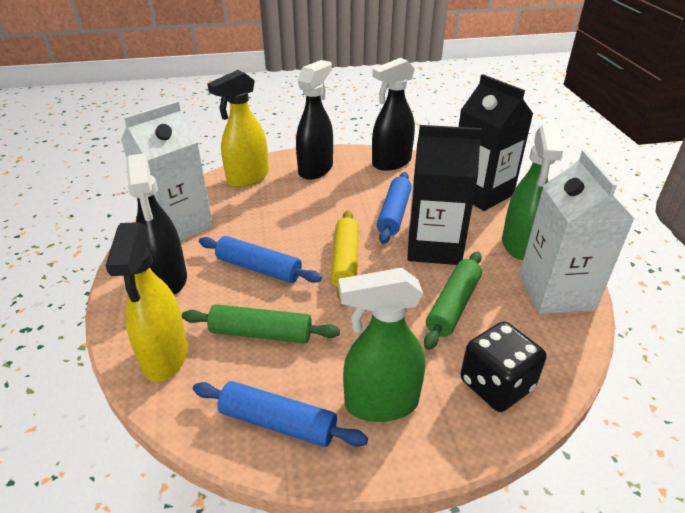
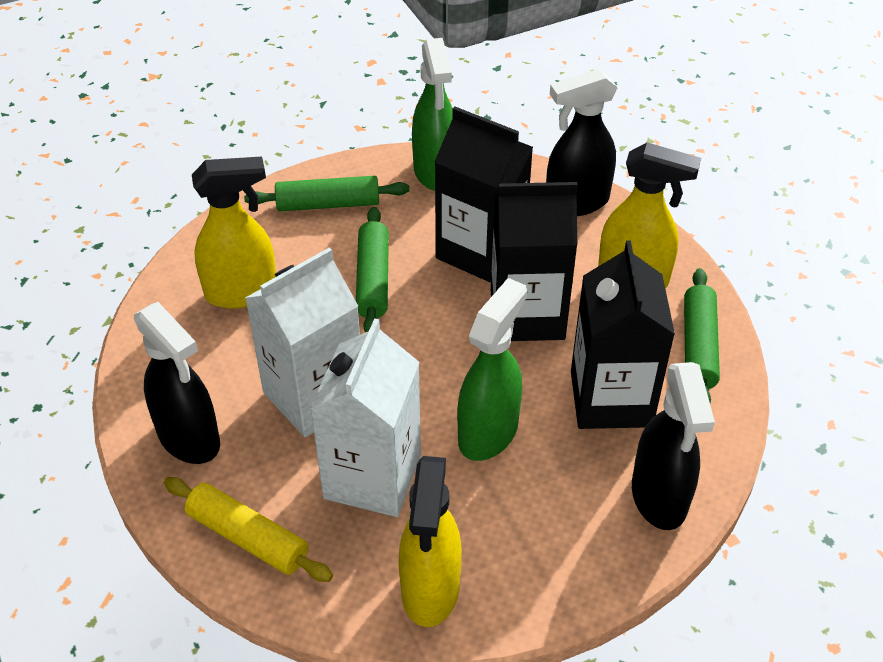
black carton: 2 -> 3
black dice: 1 -> 0
blue rolling pin: 3 -> 0
green rolling pin: 2 -> 3
yellow spray bottle: 2 -> 3

